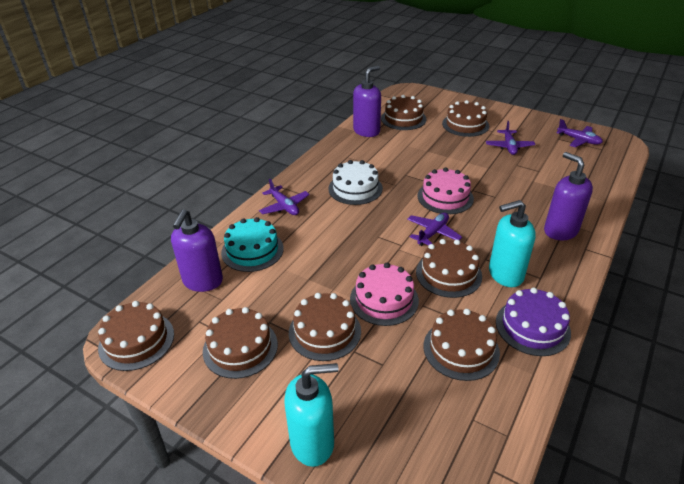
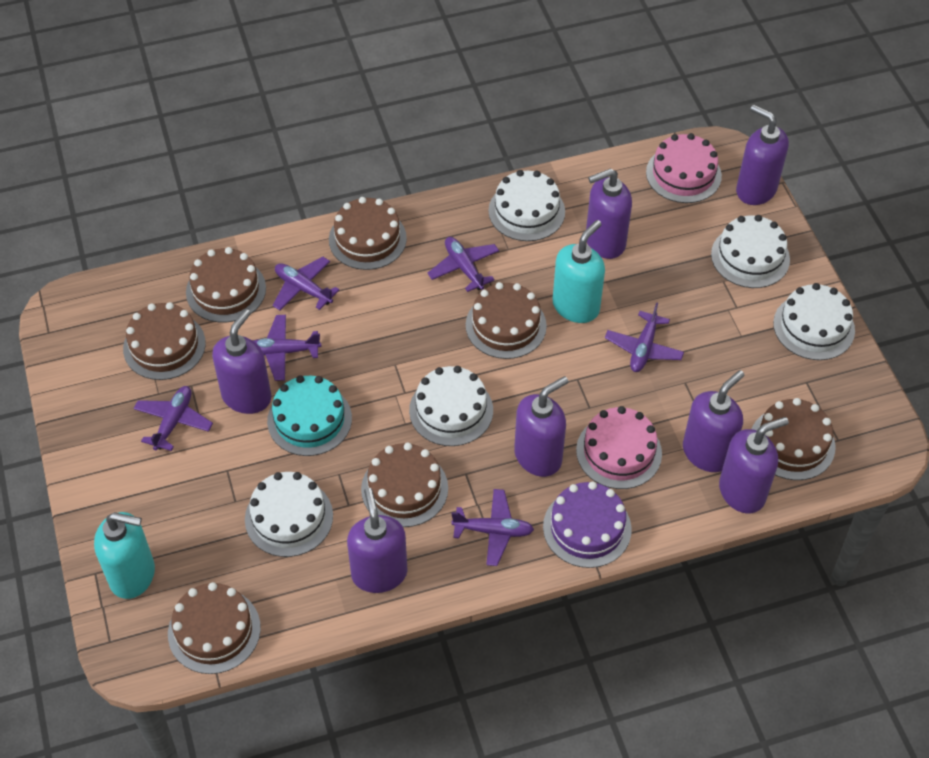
purple plane: 4 -> 6
purple soap dispenser: 3 -> 7
white cake: 1 -> 5

